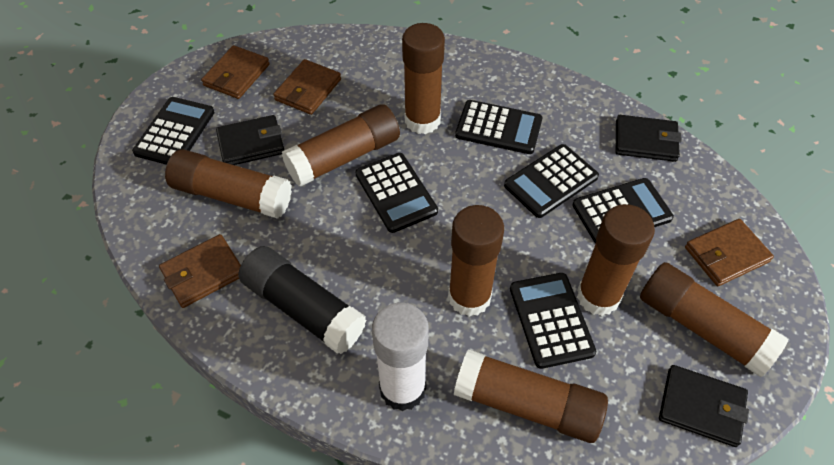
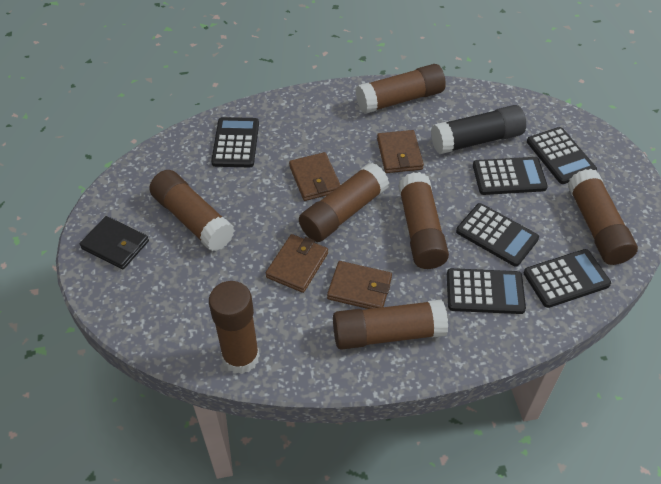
black wallet: 3 -> 1
white glue stick: 1 -> 0

